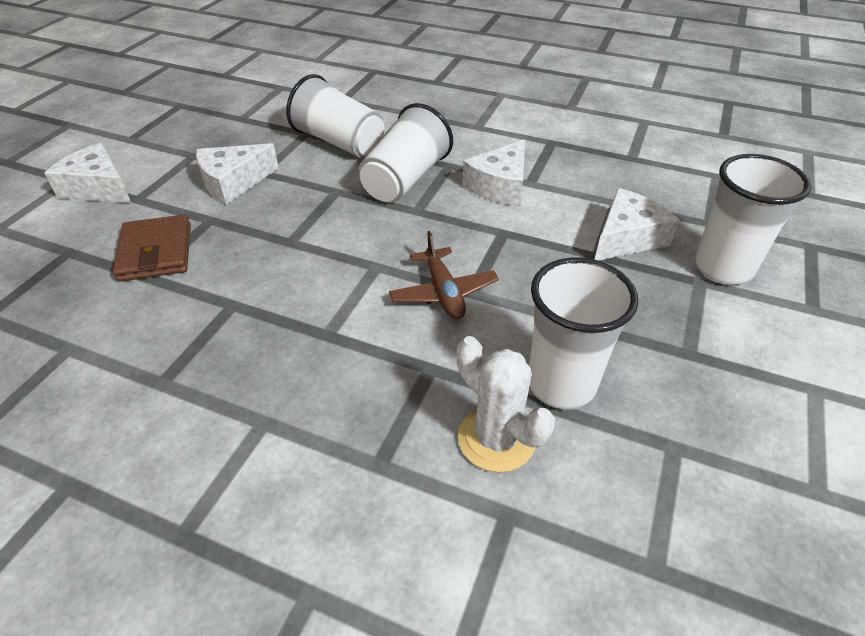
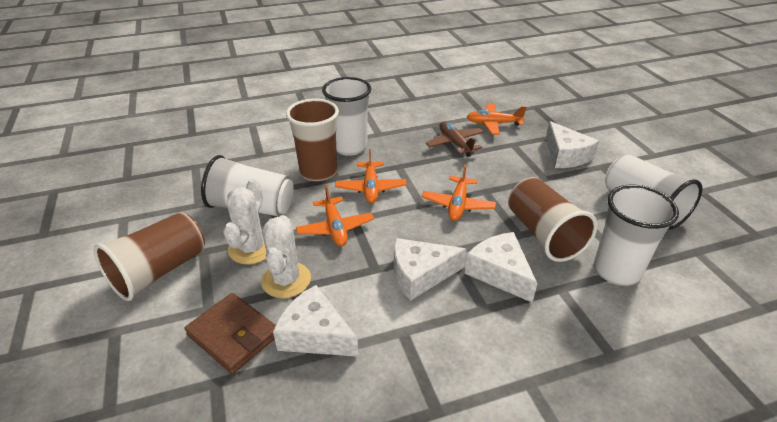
brown cup: 0 -> 3
orange plane: 0 -> 4
white cactus: 1 -> 2

